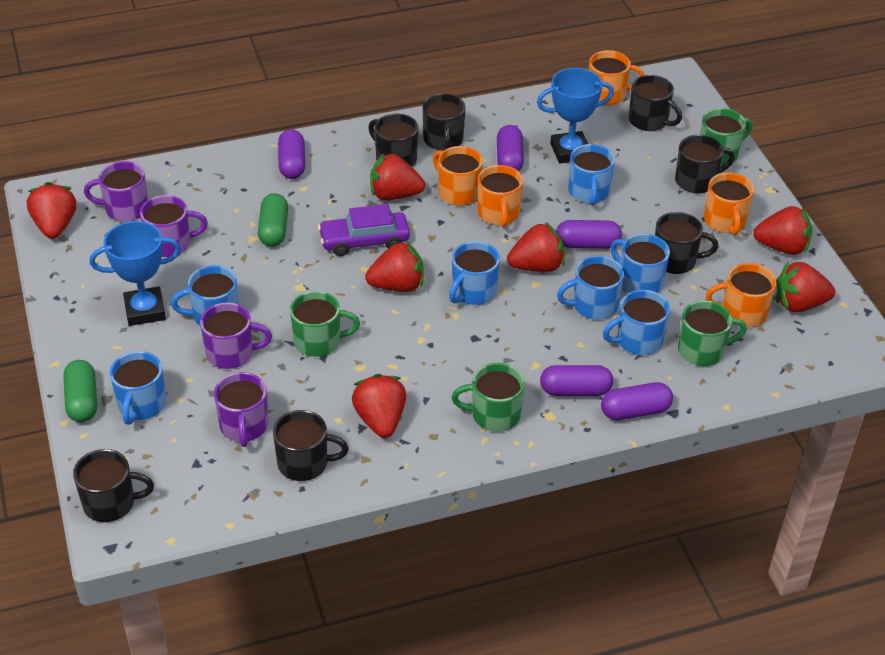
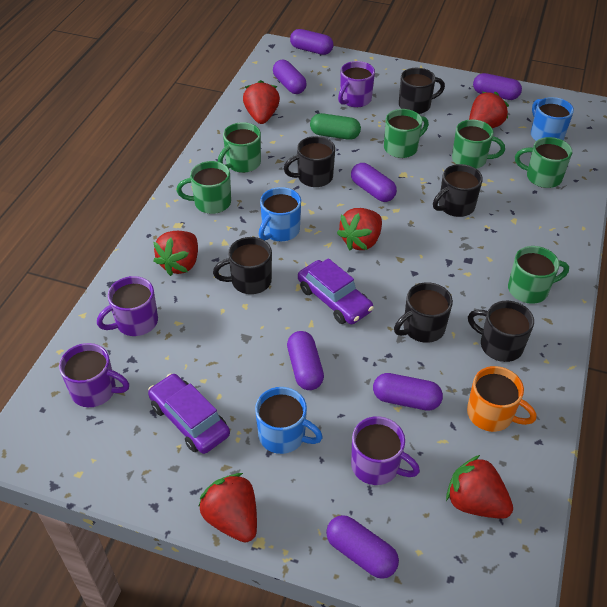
black mug: 7 -> 6
blue mug: 7 -> 3
blue trophy: 2 -> 0
green capsule: 2 -> 1
green mug: 4 -> 6
orange mug: 5 -> 1
purple capsule: 5 -> 7
purple car: 1 -> 2
red strawberry: 7 -> 6

